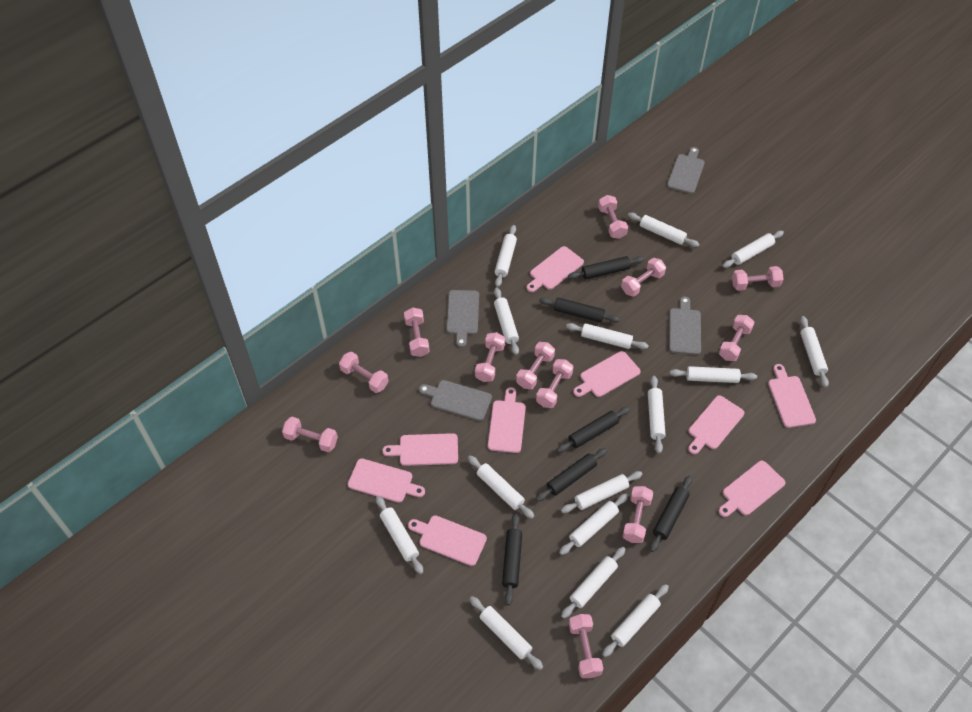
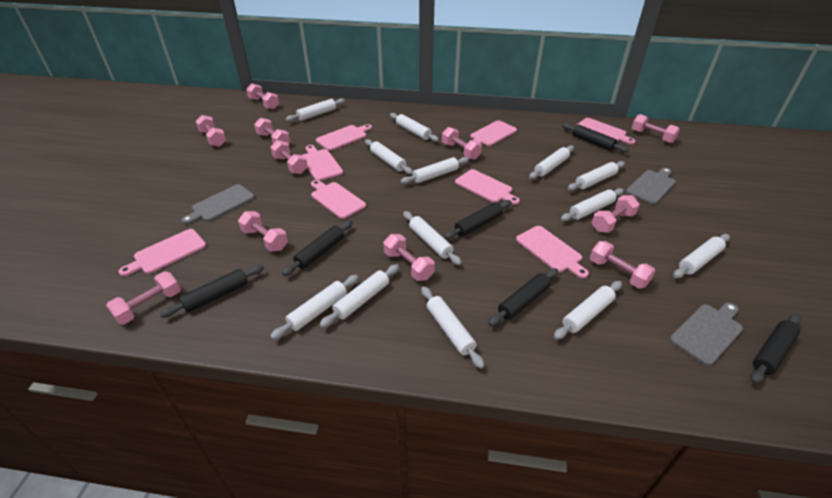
grey cutting board: 4 -> 3
pink cutting board: 9 -> 8
pink dumbbell: 12 -> 11
white rolling pin: 15 -> 13

